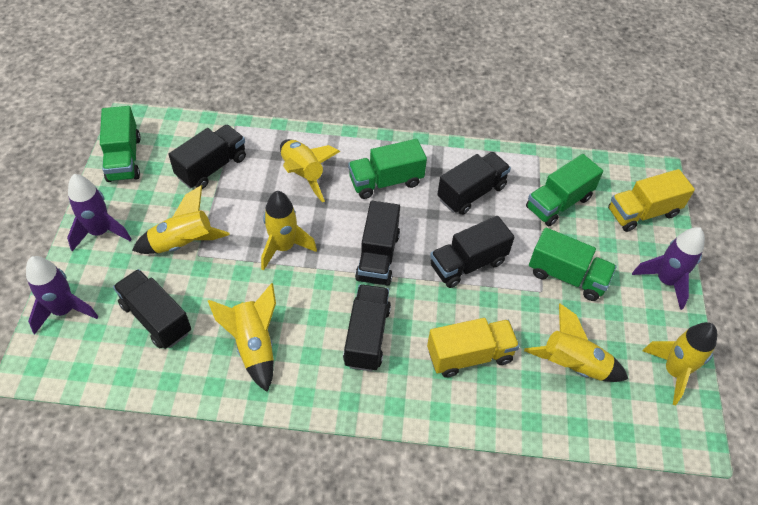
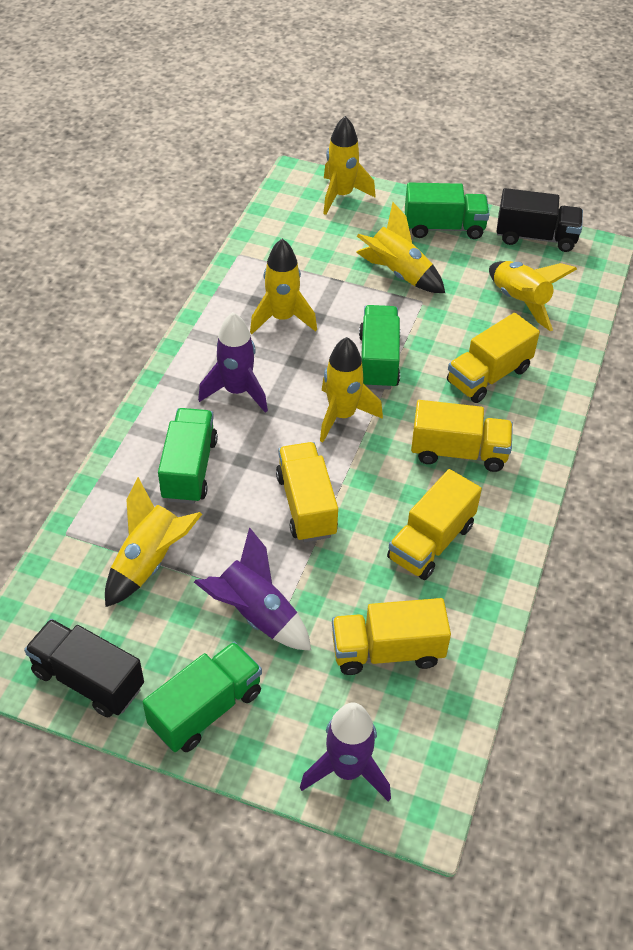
black truck: 6 -> 2
yellow truck: 2 -> 5

